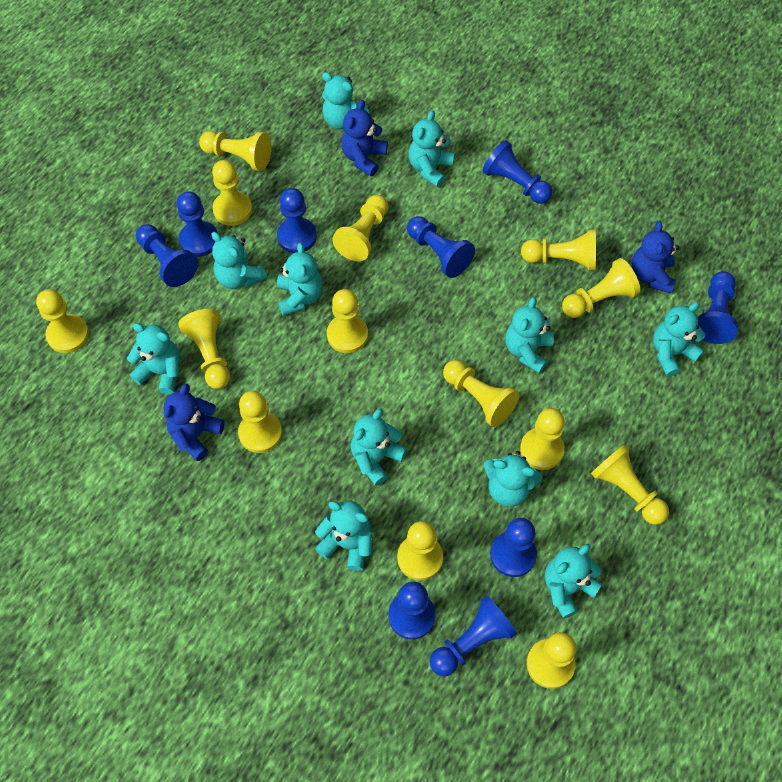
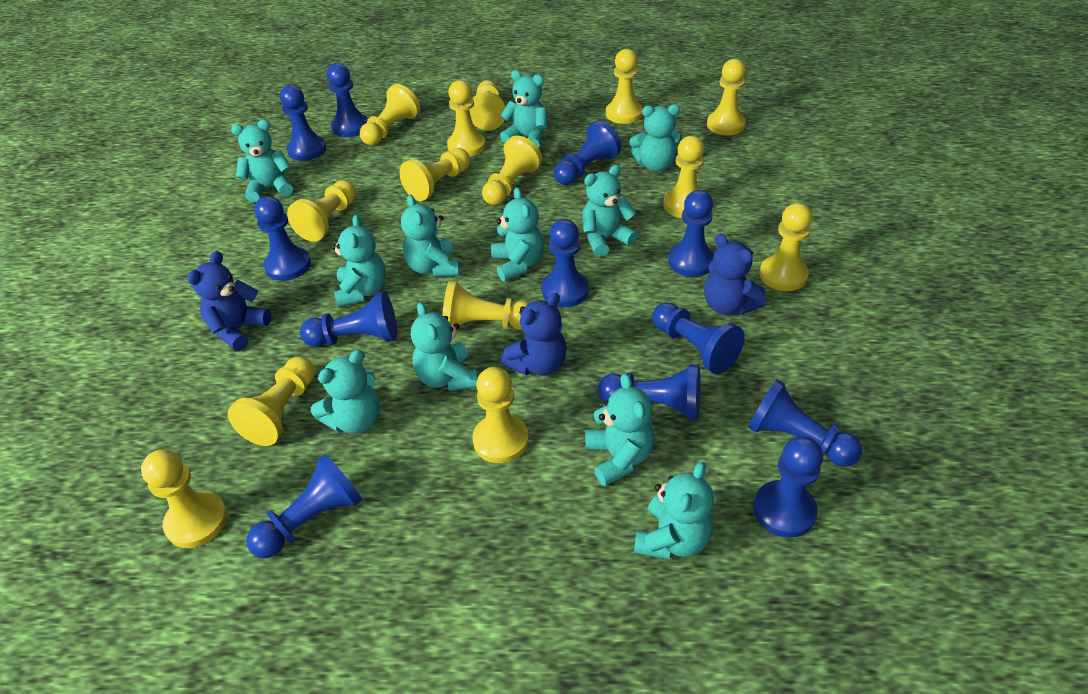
blue pawn: 9 -> 12

